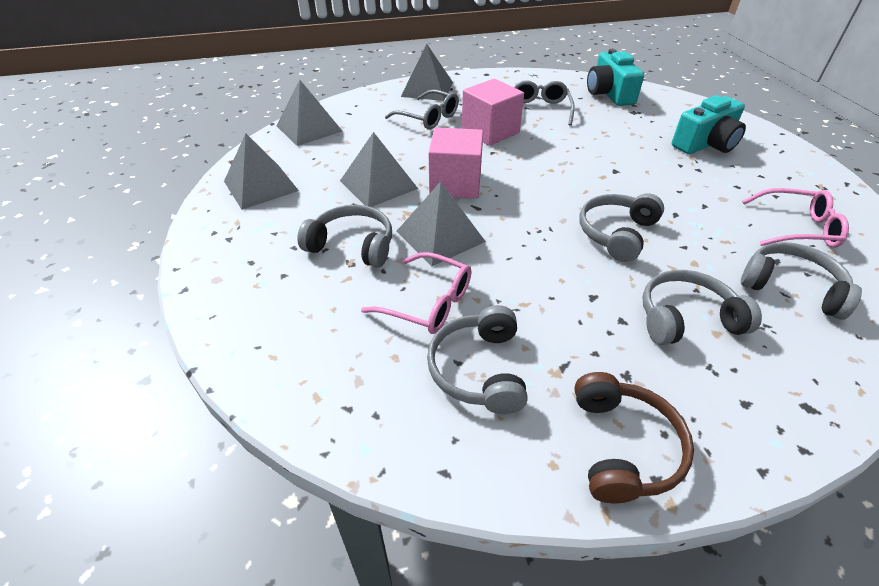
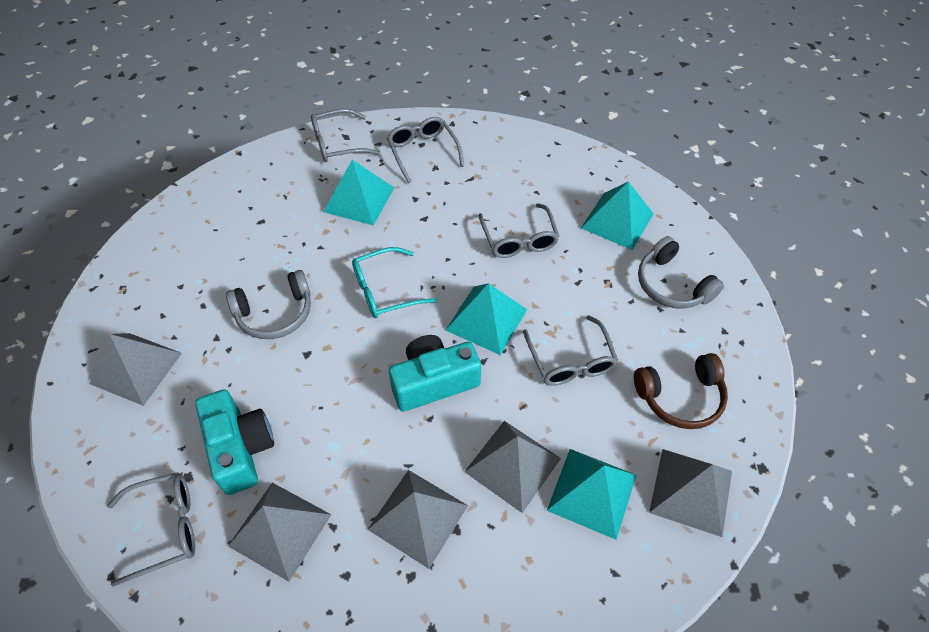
grey glasses: 2 -> 5
grey headphones: 5 -> 2
pink cube: 2 -> 0
pink glasses: 2 -> 0
turquoise glasses: 0 -> 1
turquoise pyramid: 0 -> 4

